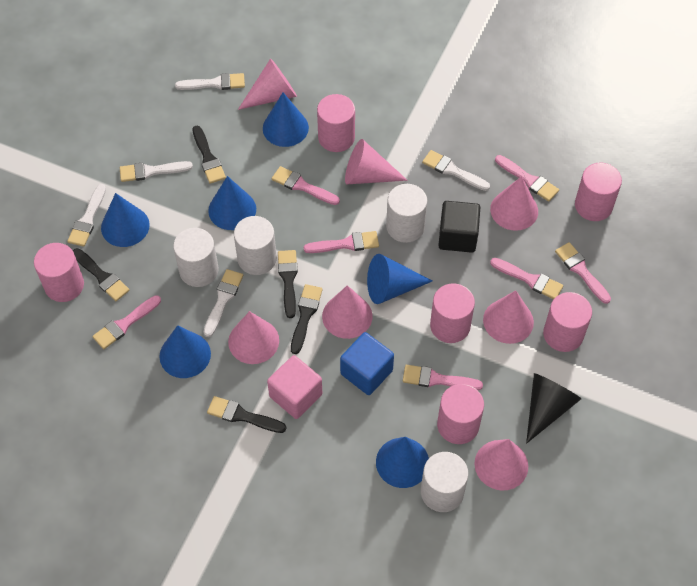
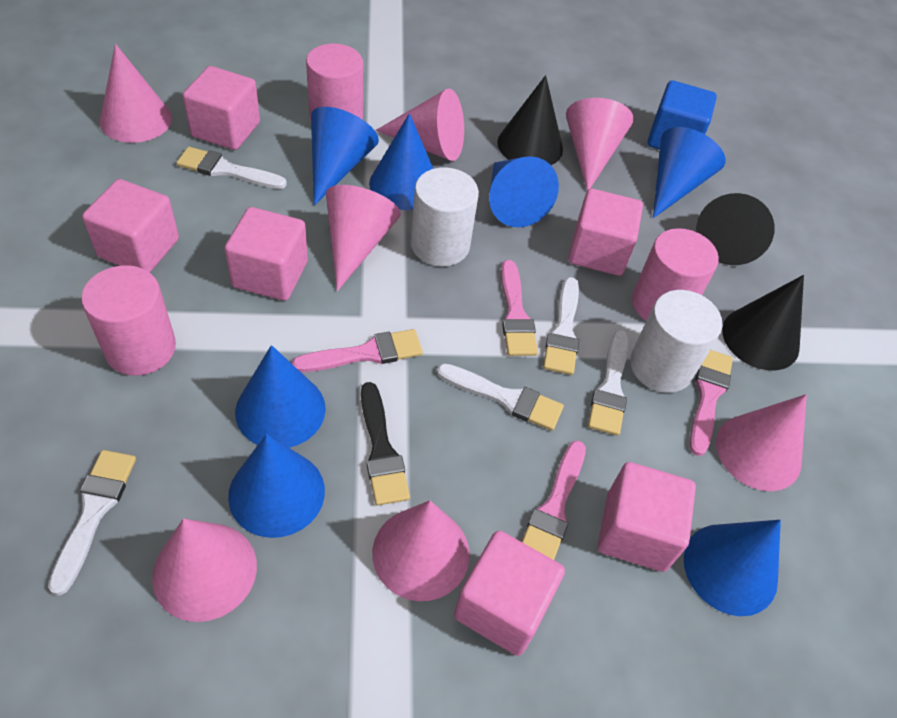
black brush: 5 -> 1
black cone: 1 -> 3
black cube: 1 -> 0
blue cone: 6 -> 7
pink brush: 7 -> 4
pink cube: 1 -> 6
pink cylinder: 6 -> 3
white cylinder: 4 -> 2

